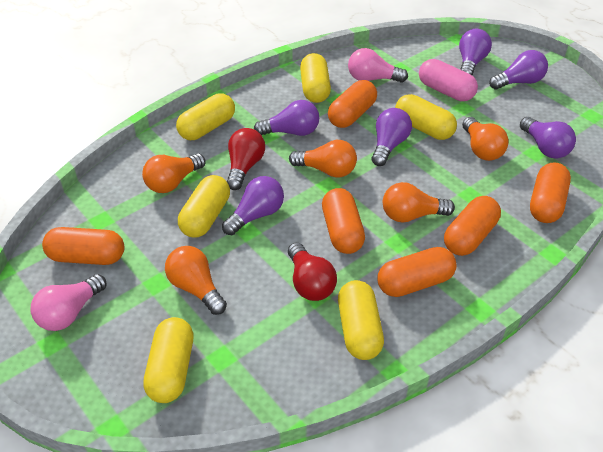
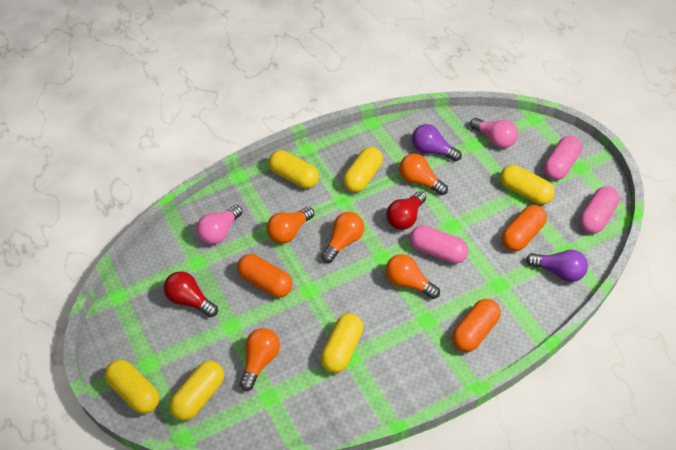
orange capsule: 6 -> 3
pink capsule: 1 -> 3
purple light bulb: 6 -> 2

